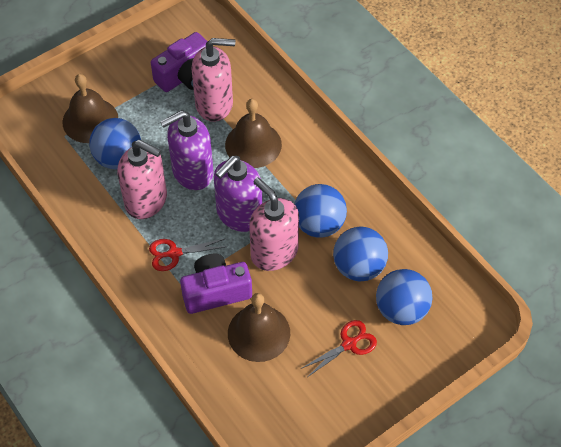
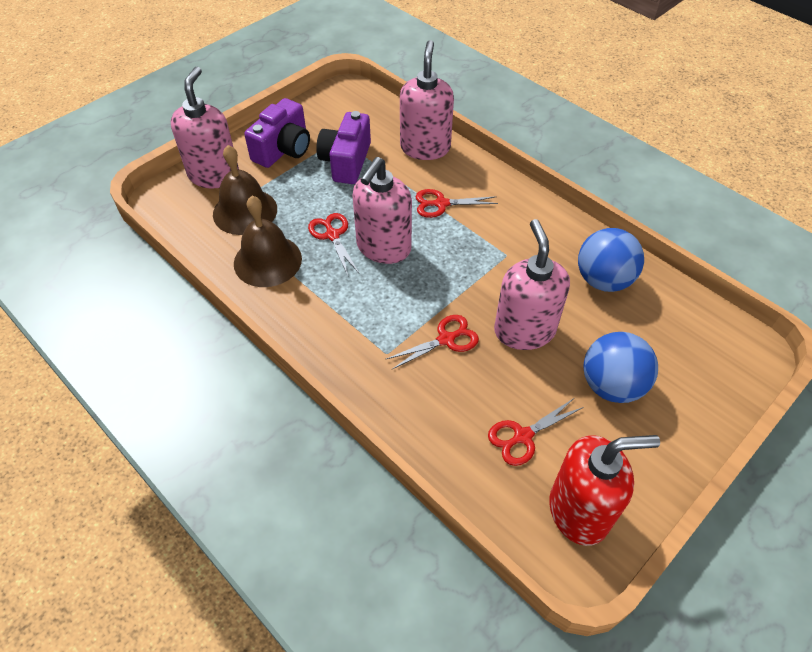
blue ball: 4 -> 2
brown bell: 3 -> 2
pink soap dispenser: 3 -> 4
purple soap dispenser: 2 -> 0
red scissors: 2 -> 4
red soap dispenser: 0 -> 1

